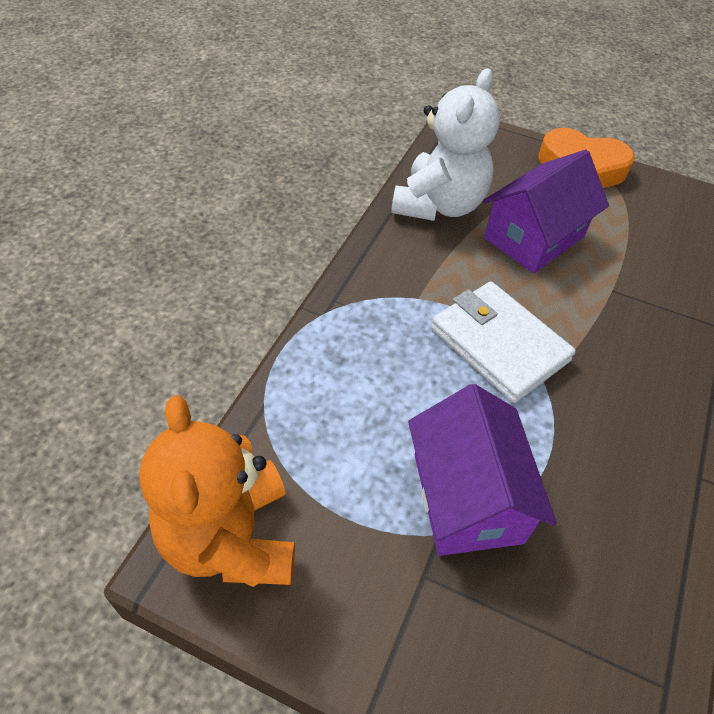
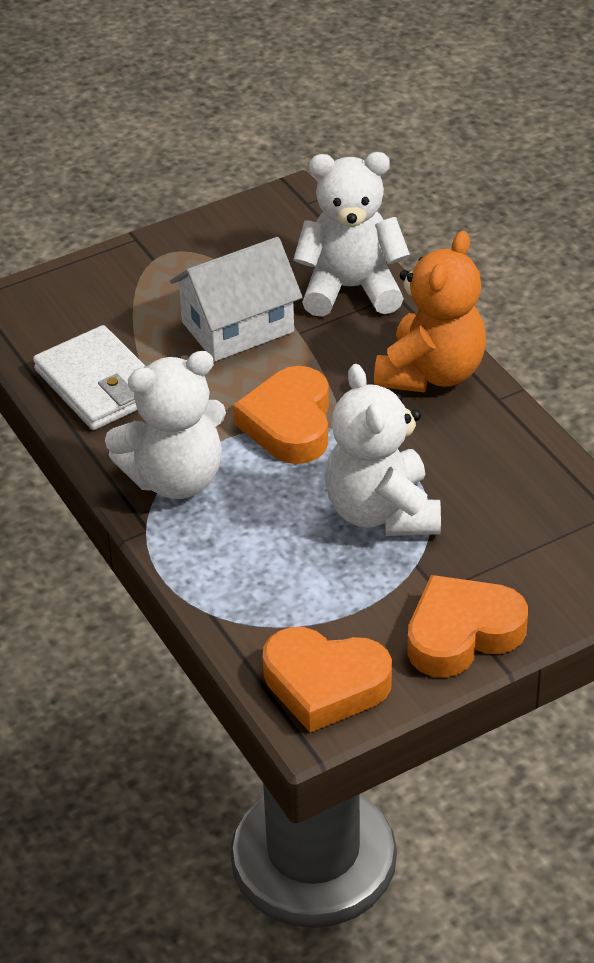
orange heart: 1 -> 3
purple house: 2 -> 0
white house: 0 -> 1
white teddy bear: 1 -> 3

